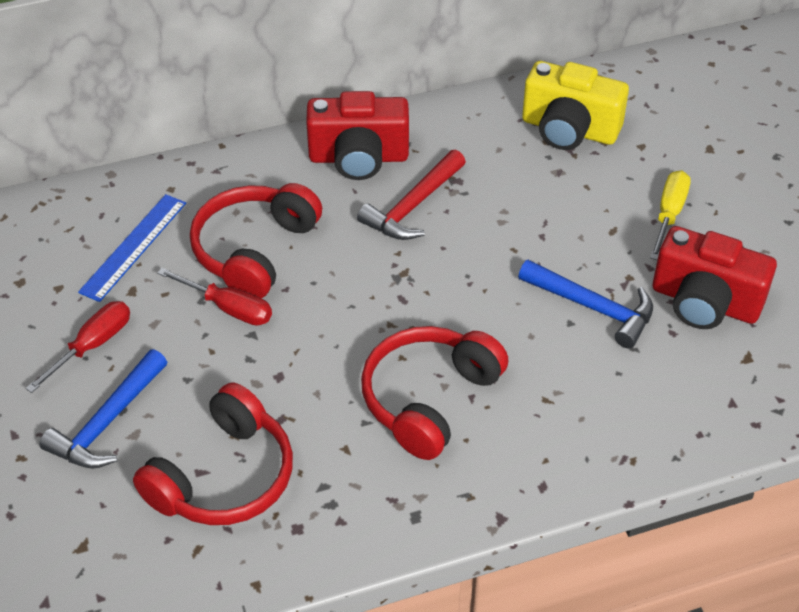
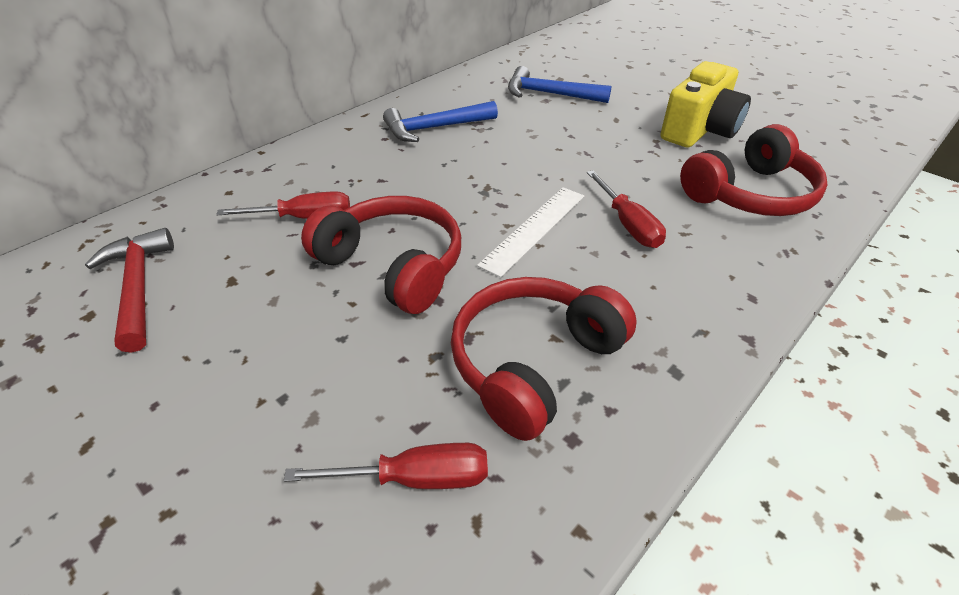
blue ruler: 1 -> 0
red camera: 2 -> 0
red screwdriver: 2 -> 3
white ruler: 0 -> 1
yellow screwdriver: 1 -> 0

